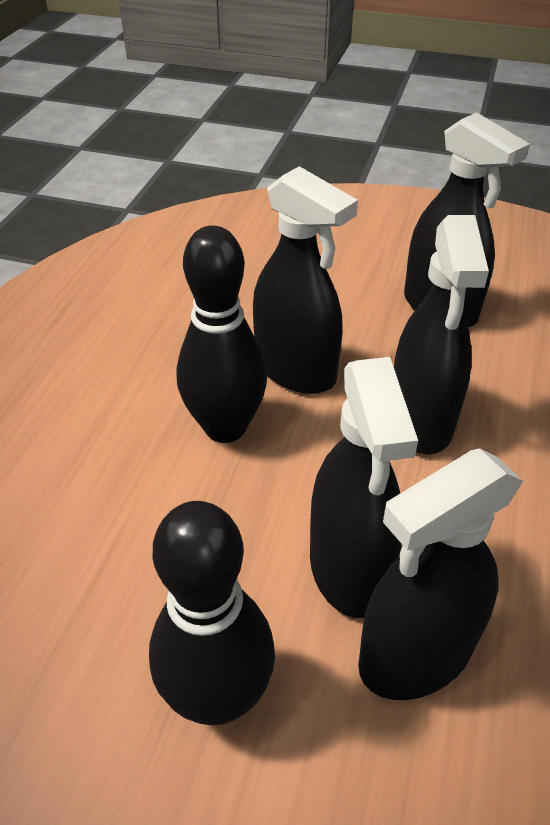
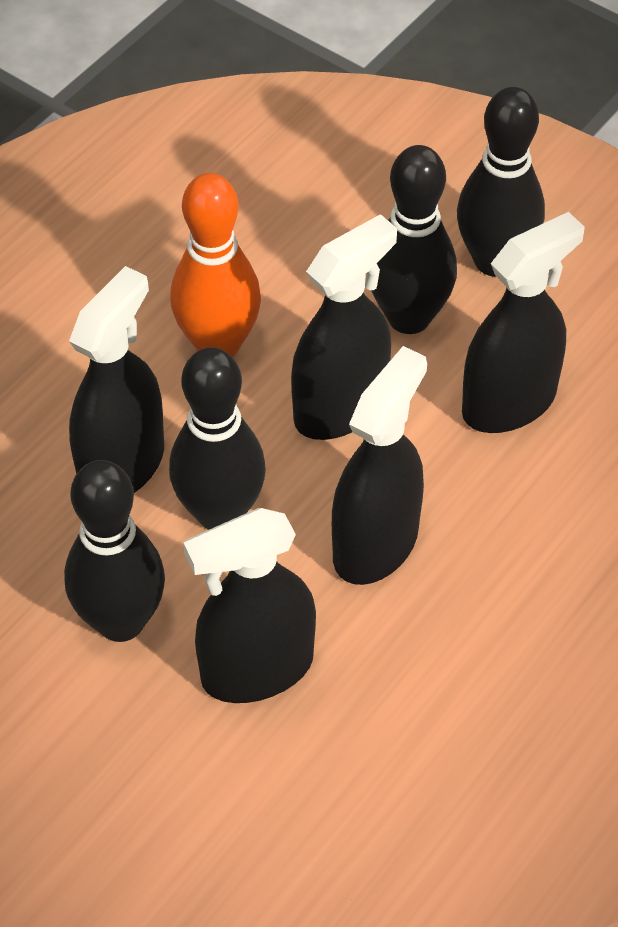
black bowling pin: 2 -> 4
orange bowling pin: 0 -> 1

